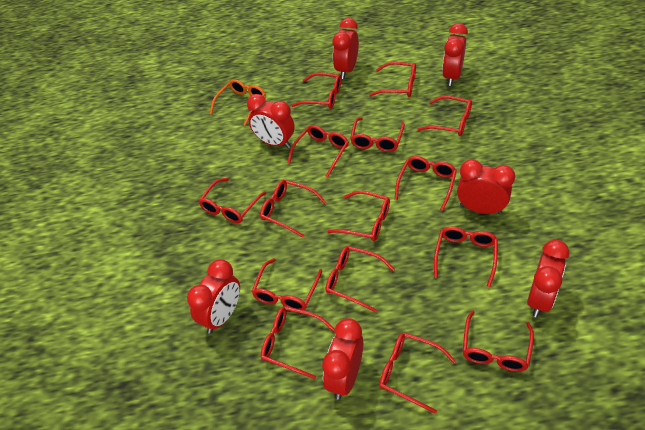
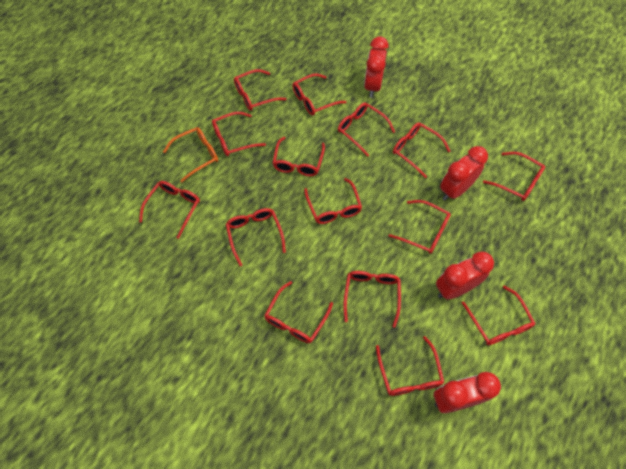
red clock: 7 -> 4

